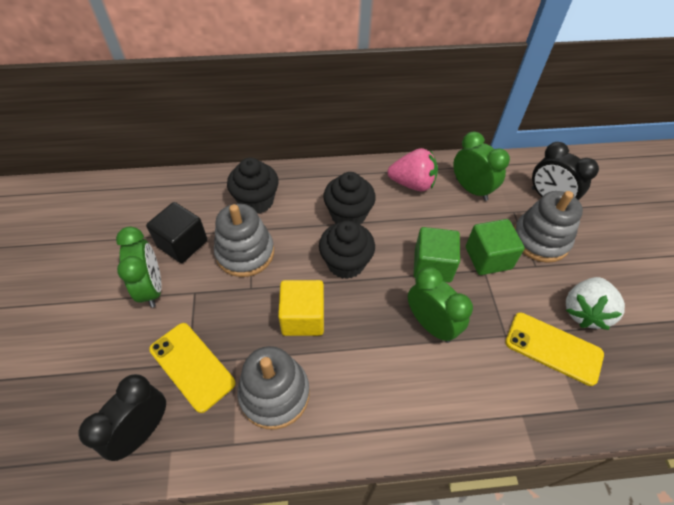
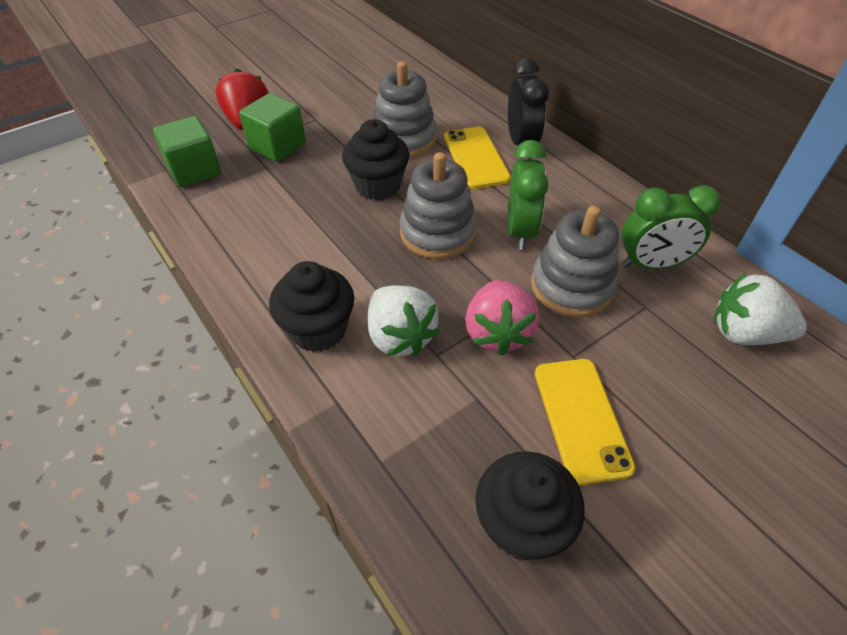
black clock: 2 -> 1
black cube: 1 -> 0
green clock: 3 -> 2
red strawberry: 0 -> 1
white strawberry: 1 -> 2
yellow cube: 1 -> 0

